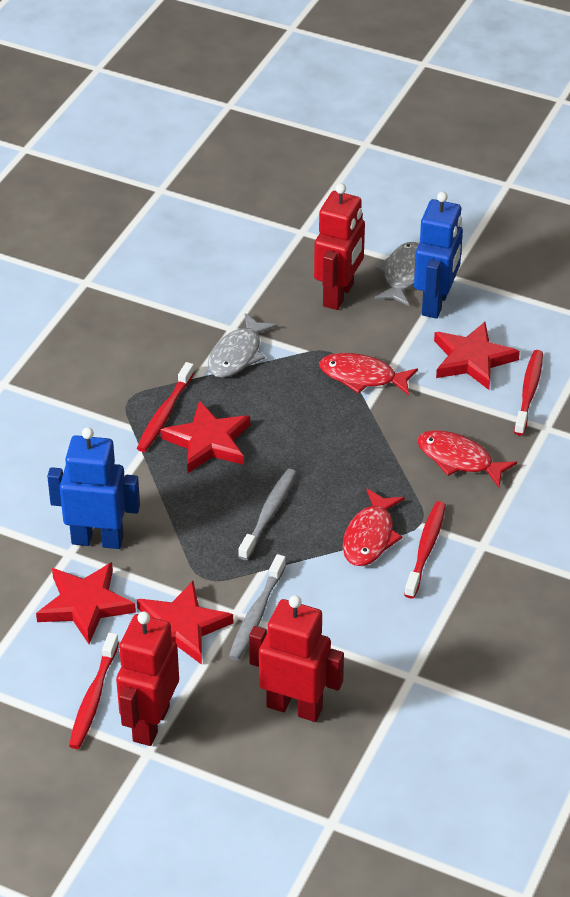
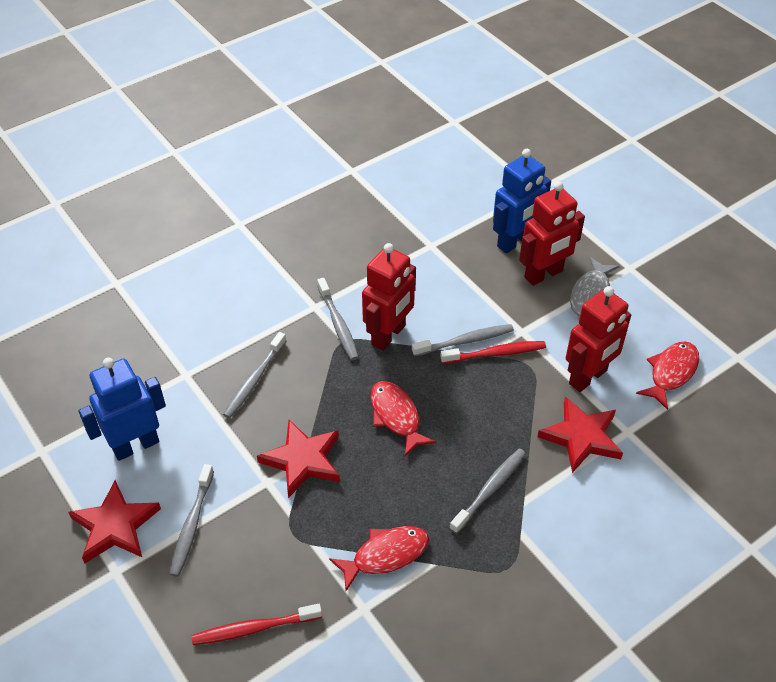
grey fish: 2 -> 1
grey toothbrush: 2 -> 5
red star: 4 -> 3
red toothbrush: 4 -> 2

